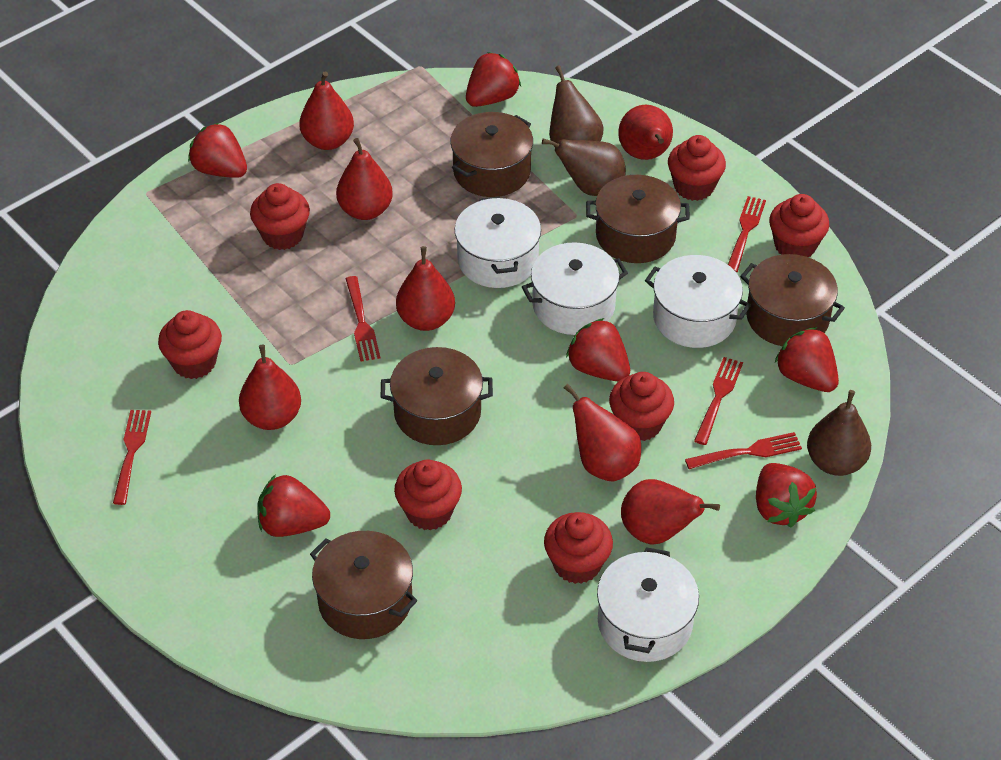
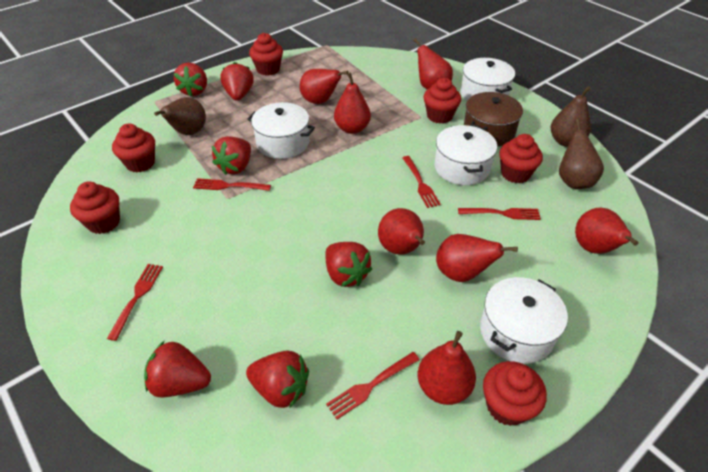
brown pot: 5 -> 1
red cupcake: 7 -> 6

